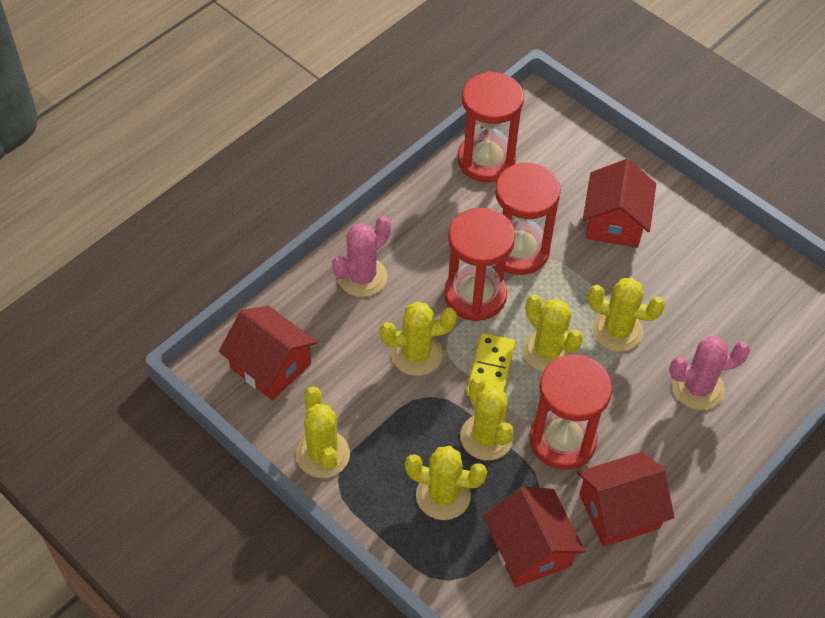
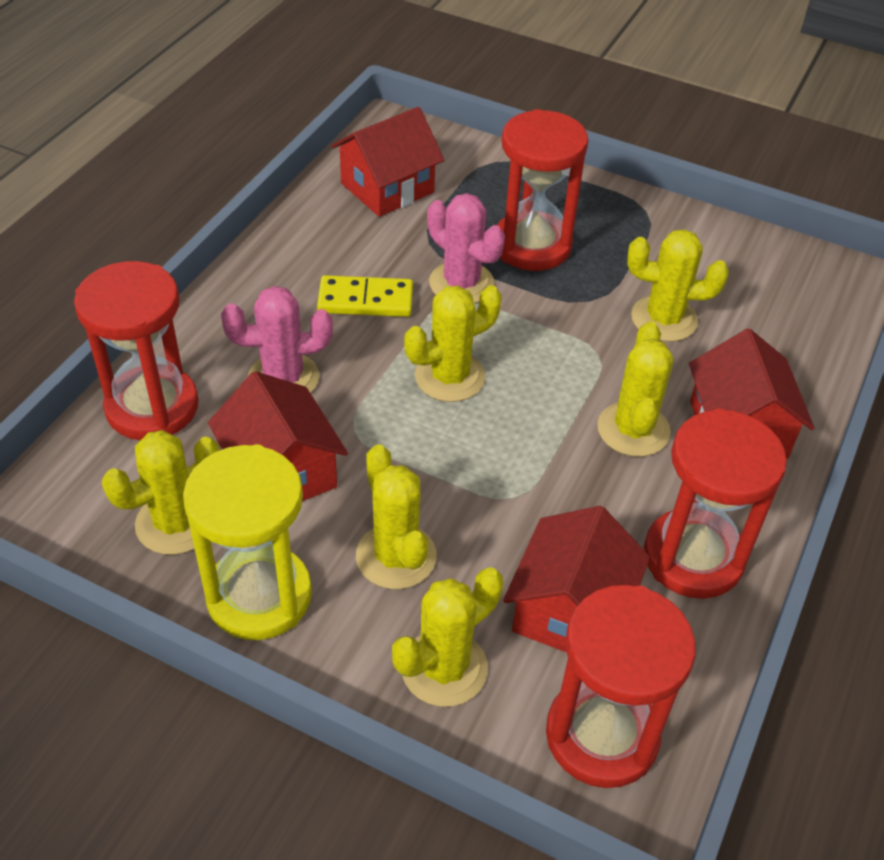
yellow hourglass: 0 -> 1

